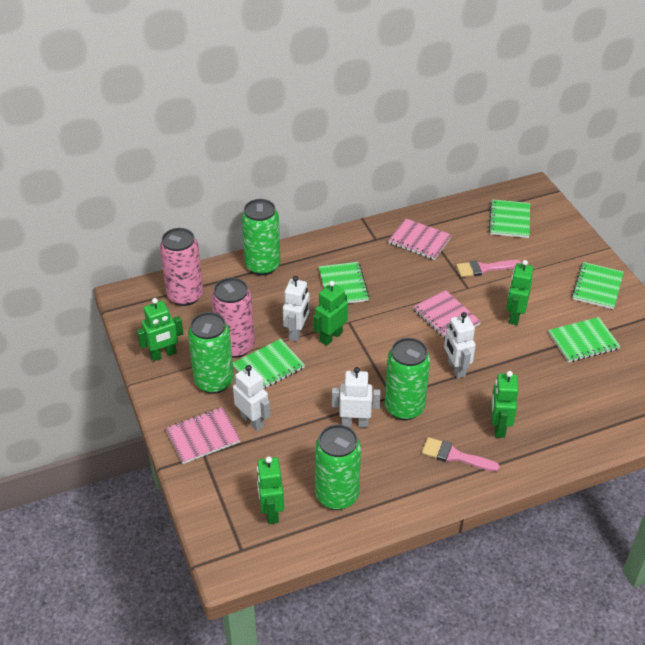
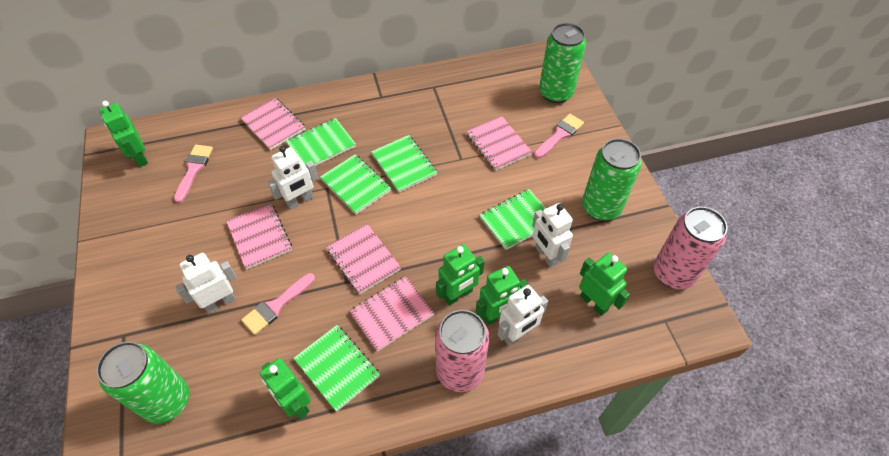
green can: 4 -> 3
pink brush: 2 -> 3
pink notebook: 3 -> 5

